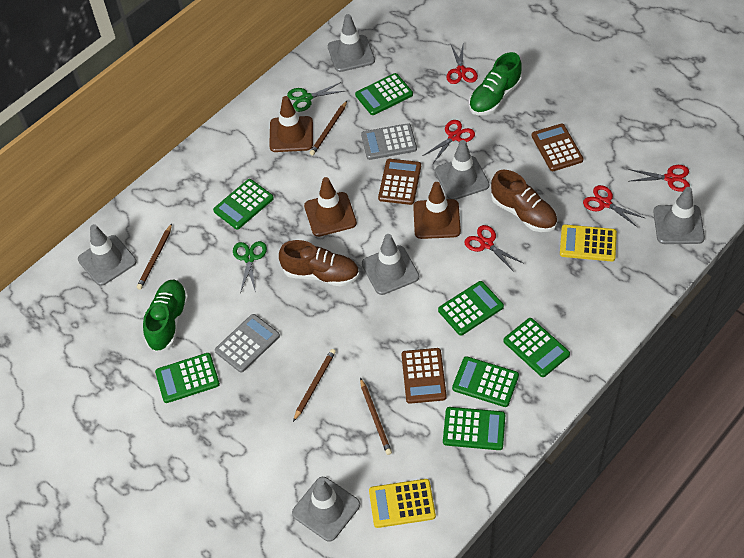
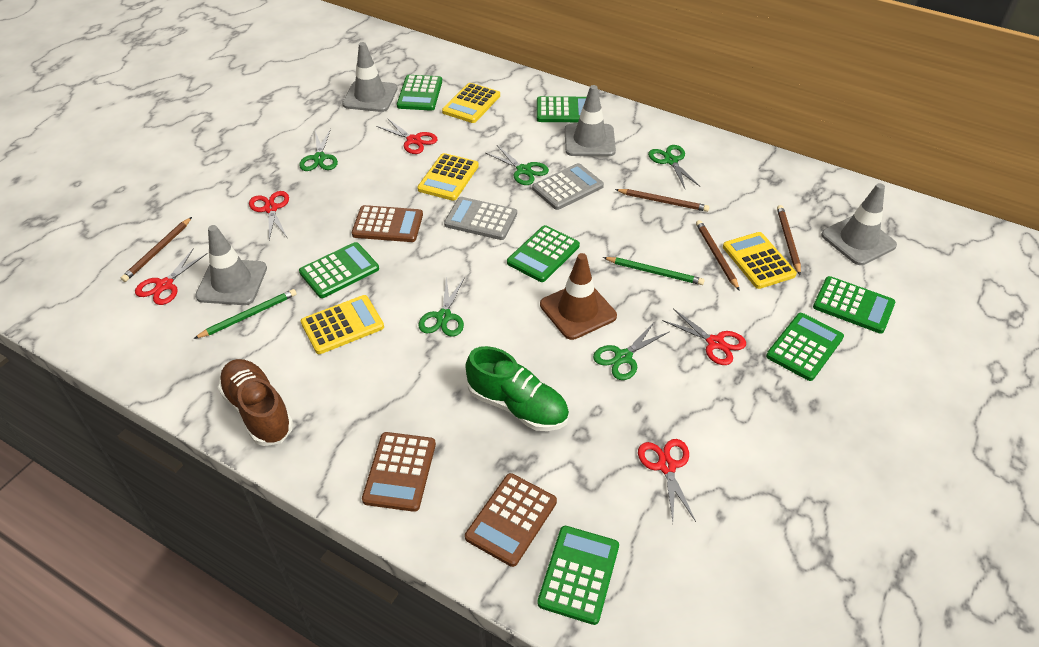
brown shoe: 2 -> 1
brown traffic cone: 3 -> 1
green pencil: 0 -> 2
green scissors: 2 -> 5
green shoe: 2 -> 1
grey traffic cone: 6 -> 4
yellow calculator: 2 -> 4

